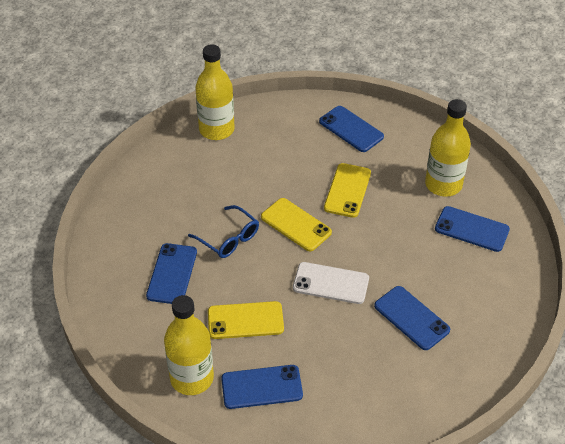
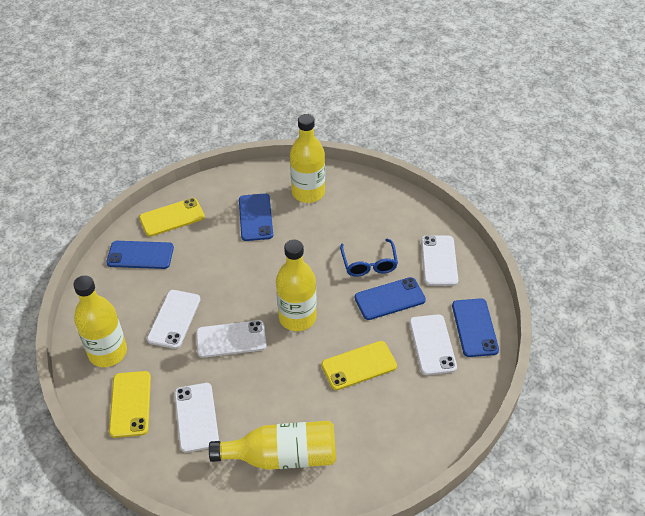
blue phone: 5 -> 4
white phone: 1 -> 5
yellow bottle: 3 -> 4

